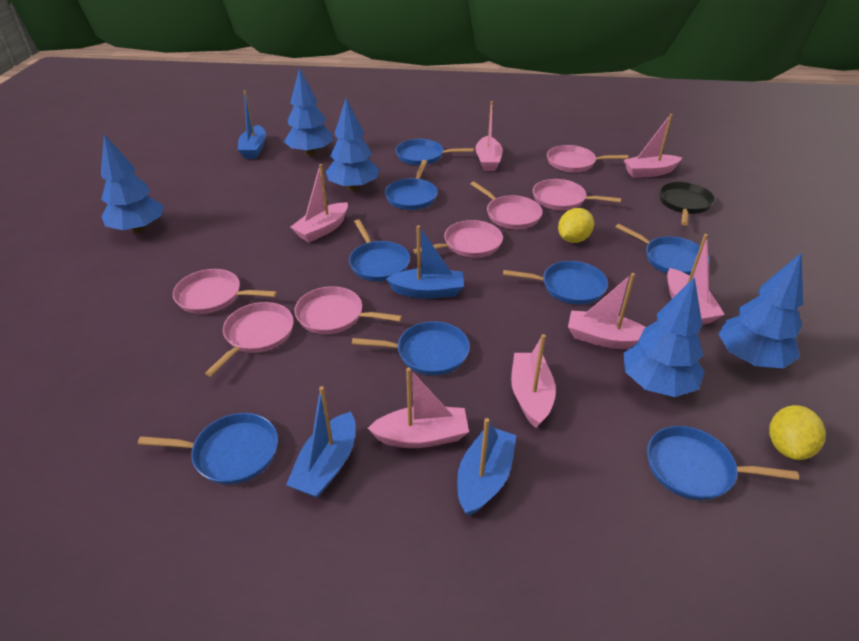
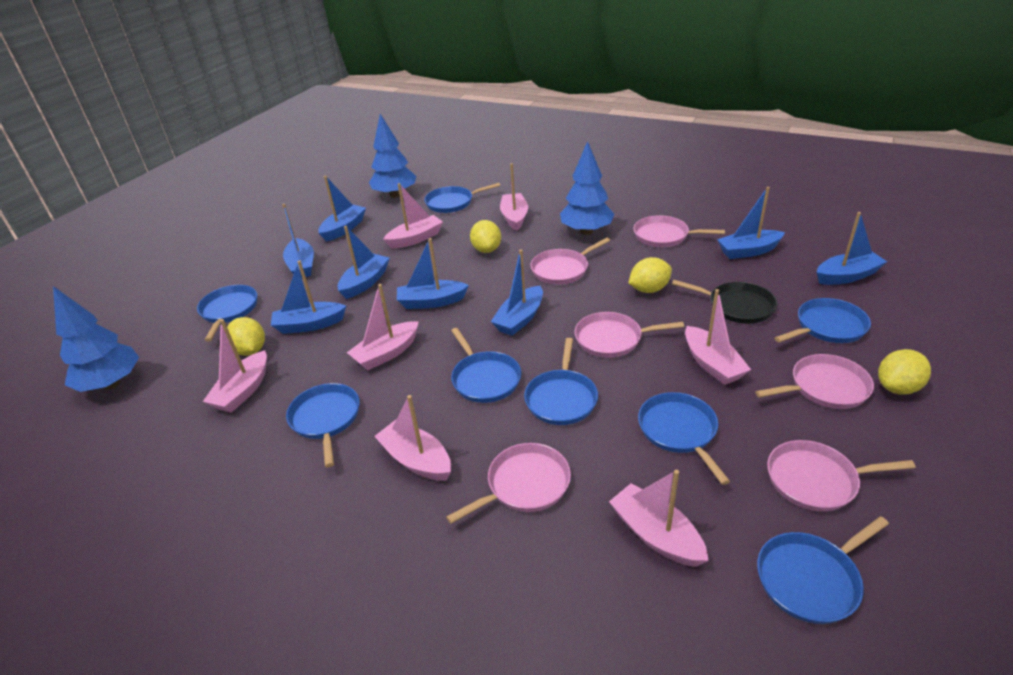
blue boat: 4 -> 8
blue tree: 5 -> 3
pink pan: 7 -> 6
yellow lemon: 2 -> 4

